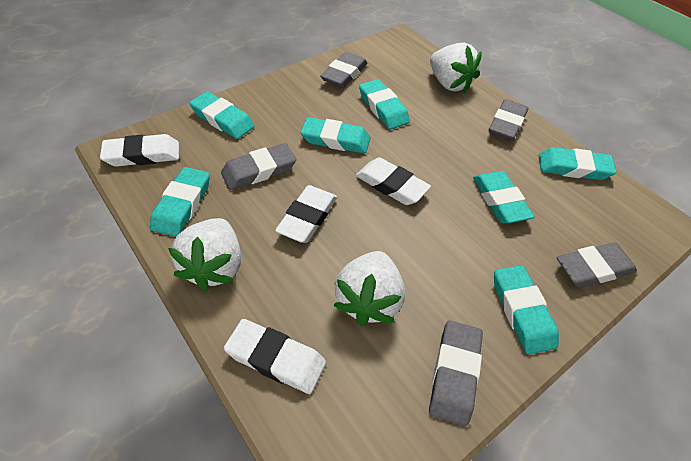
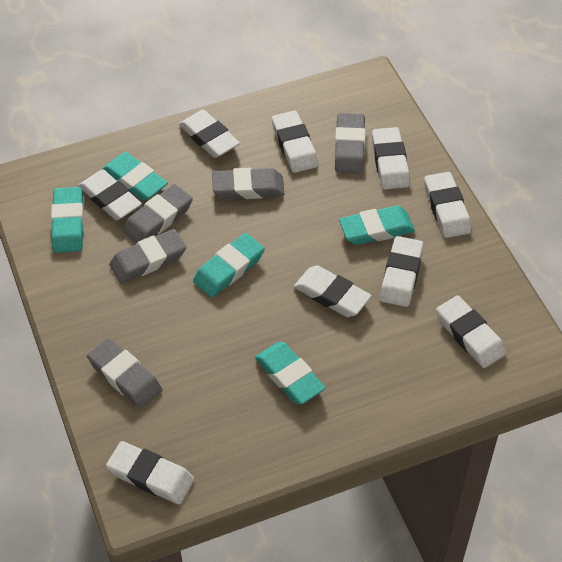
turquoise eraser: 7 -> 5
white eraser: 4 -> 9
white strawberry: 3 -> 0

